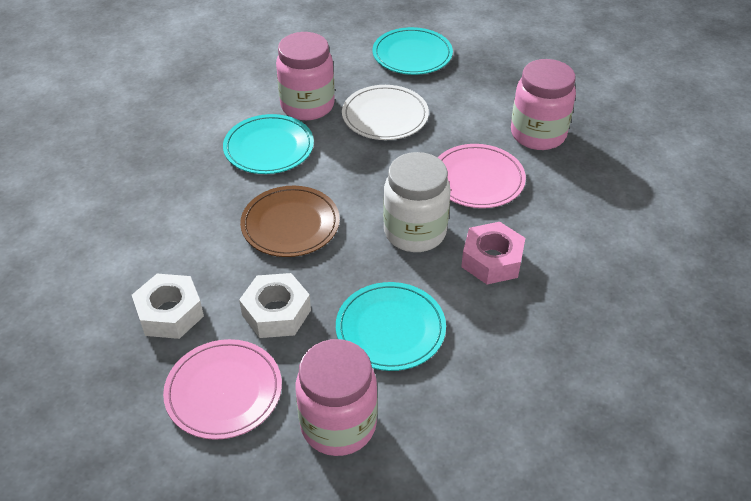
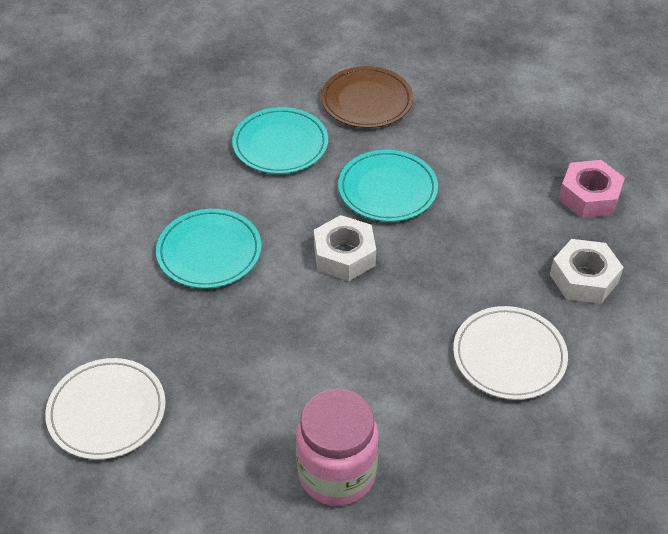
pink jar: 3 -> 1
pink plate: 2 -> 0
white jar: 1 -> 0
white plate: 1 -> 2

